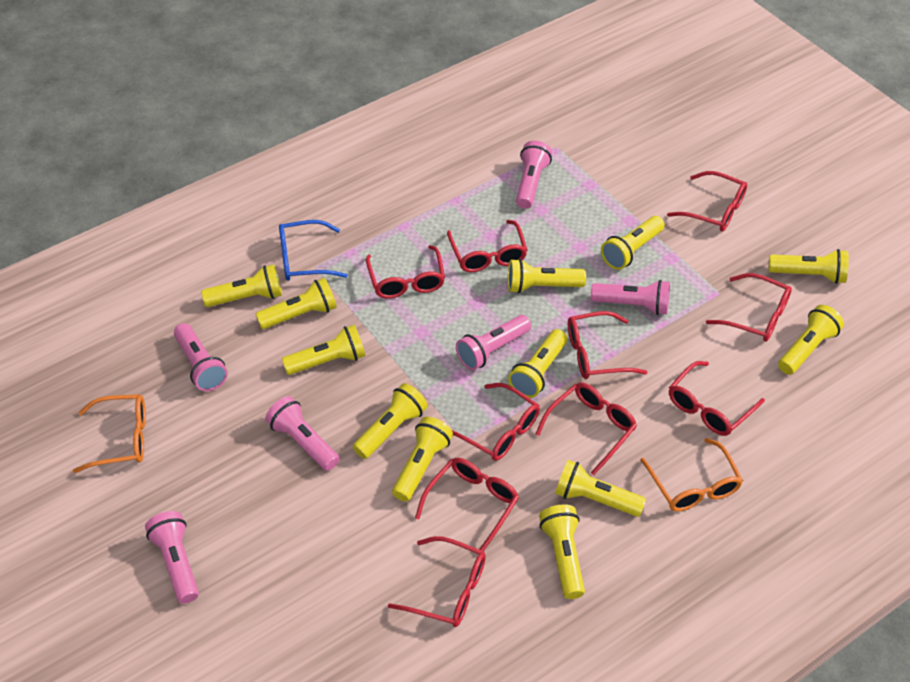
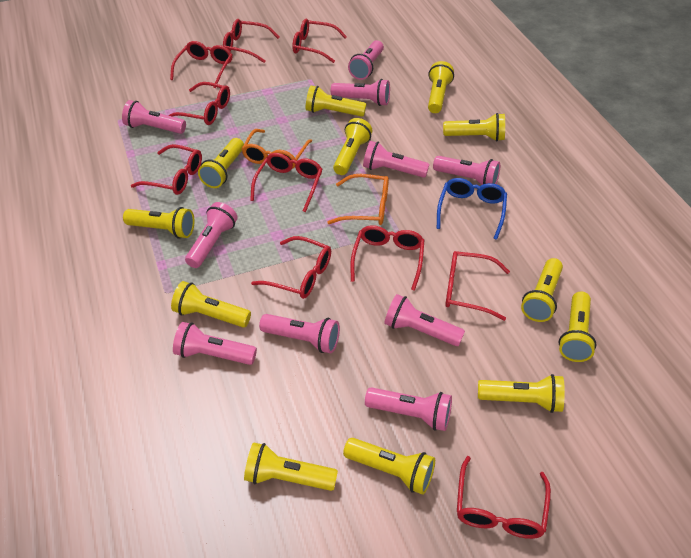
pink flashlight: 6 -> 10

